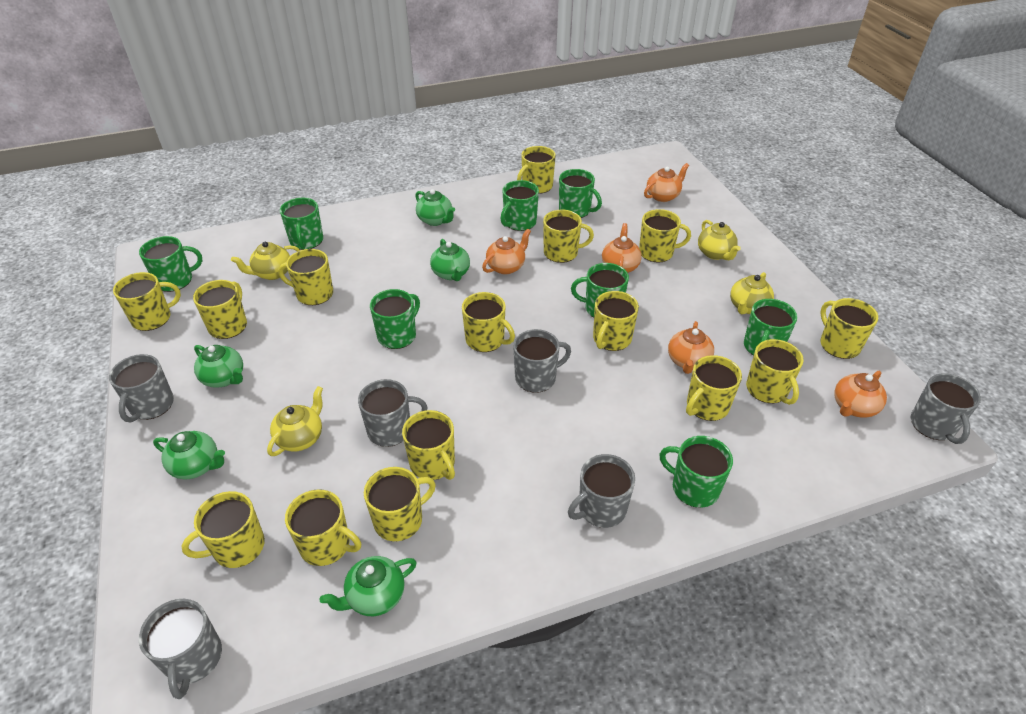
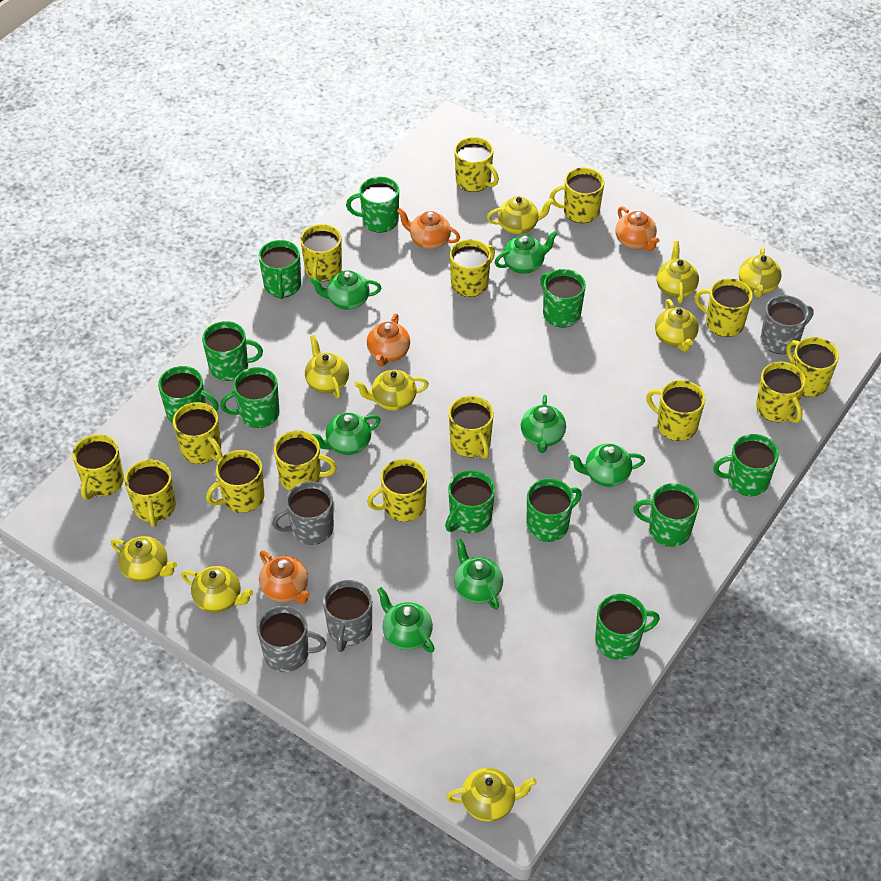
green mug: 8 -> 11
green teapot: 5 -> 7
grey mug: 6 -> 4
orange teapot: 5 -> 4
yellow teapot: 4 -> 9

